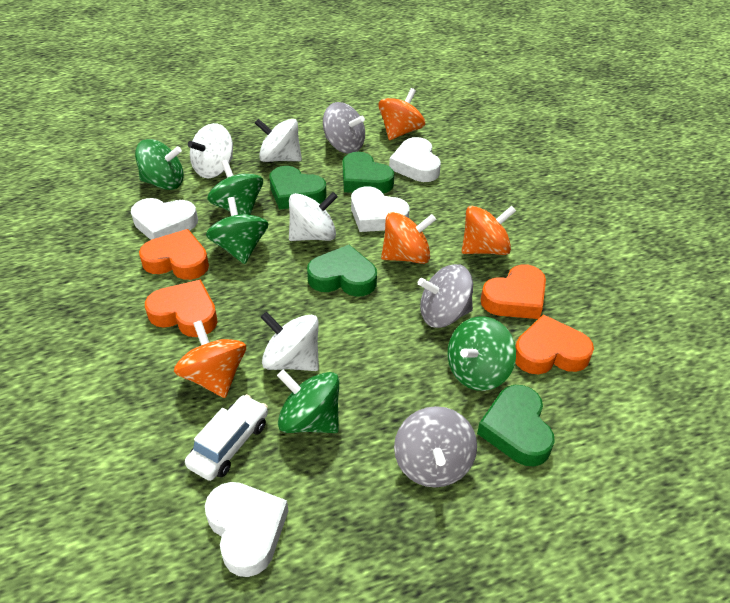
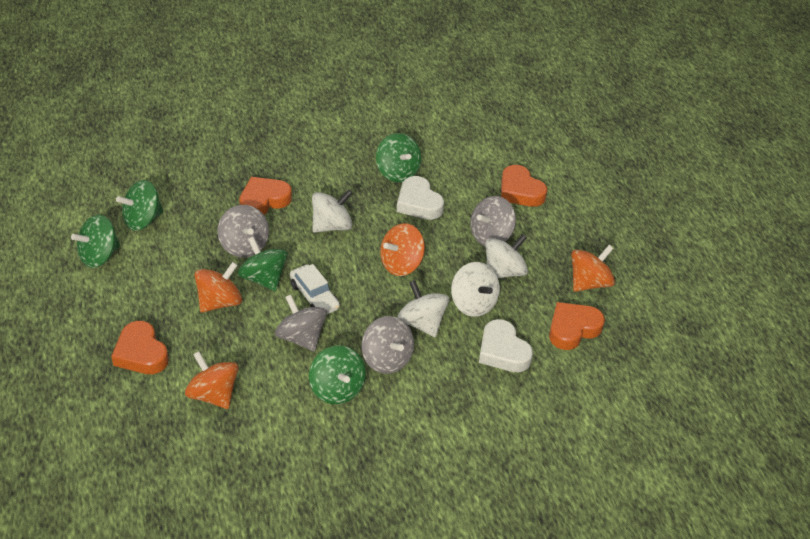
green heart: 4 -> 0
grey spinning top: 3 -> 4
white heart: 4 -> 2

